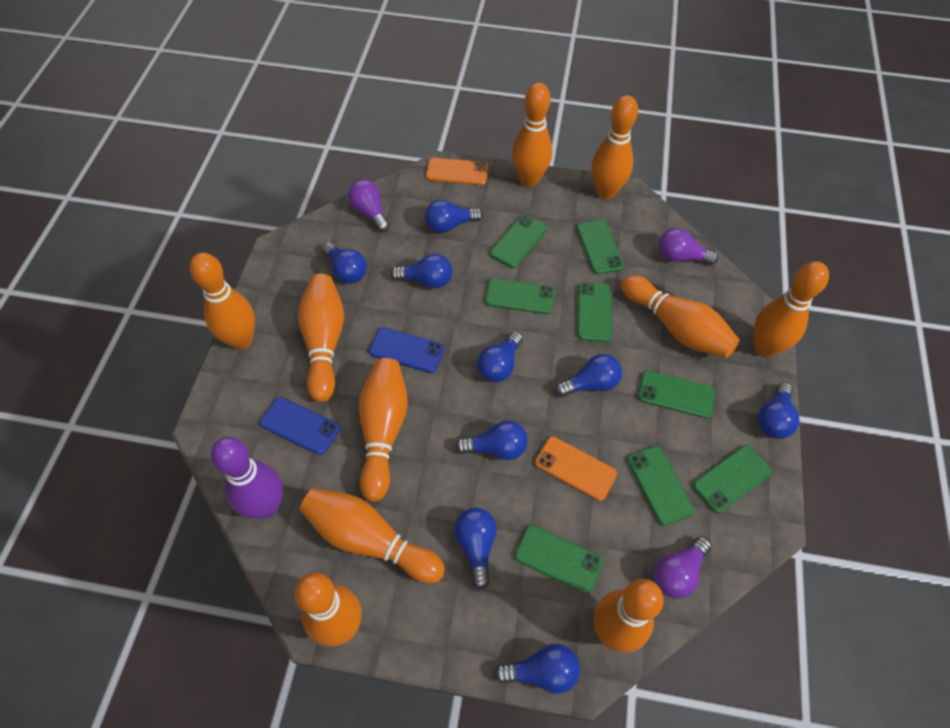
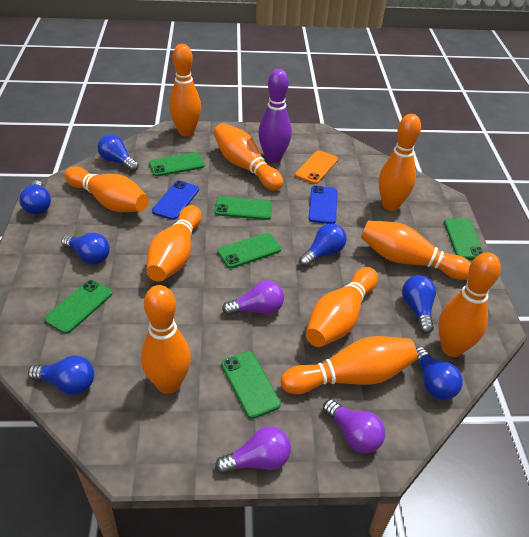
blue light bulb: 9 -> 7
green phone: 8 -> 6
orange phone: 2 -> 1

